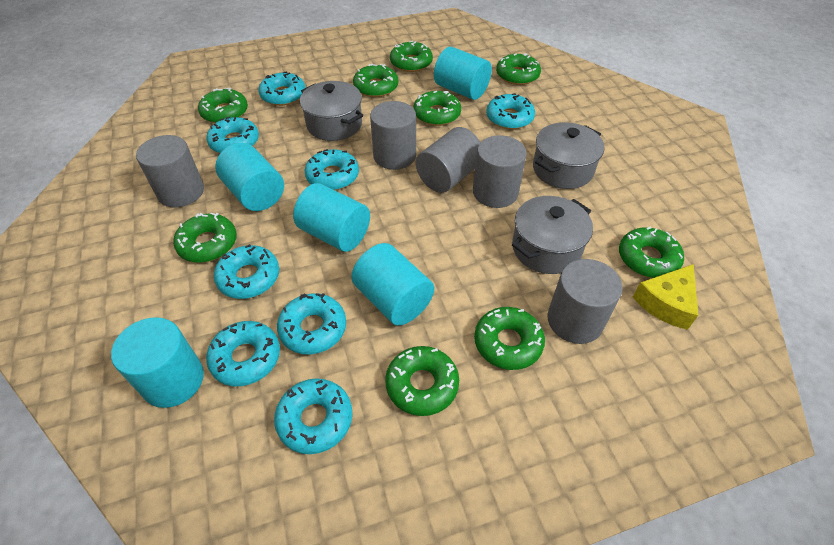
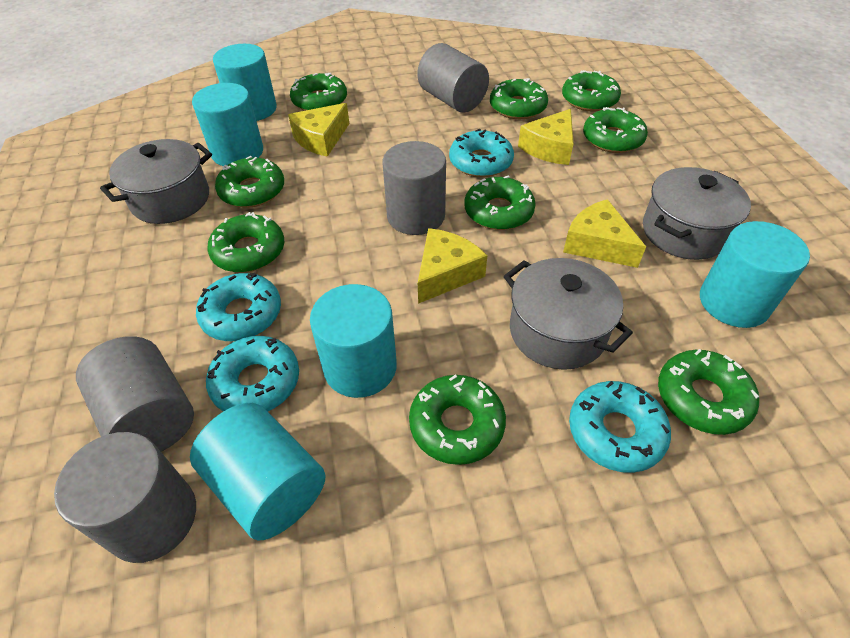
grey cylinder: 5 -> 4
turquoise donut: 8 -> 4
yellow cheese: 1 -> 4

